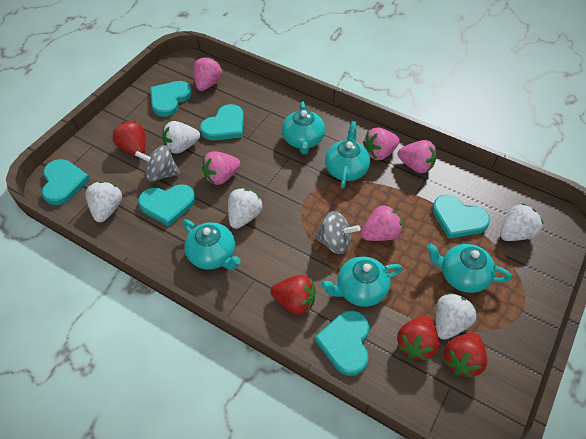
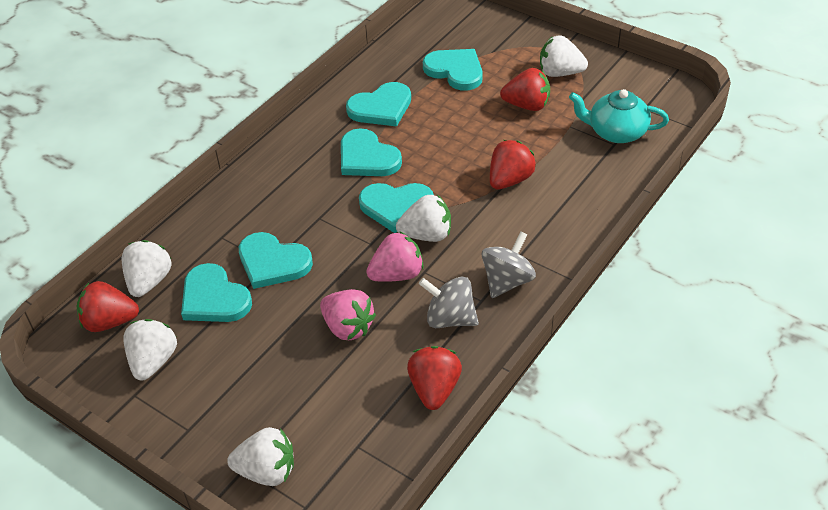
pink strawberry: 5 -> 2
turquoise teapot: 5 -> 1

